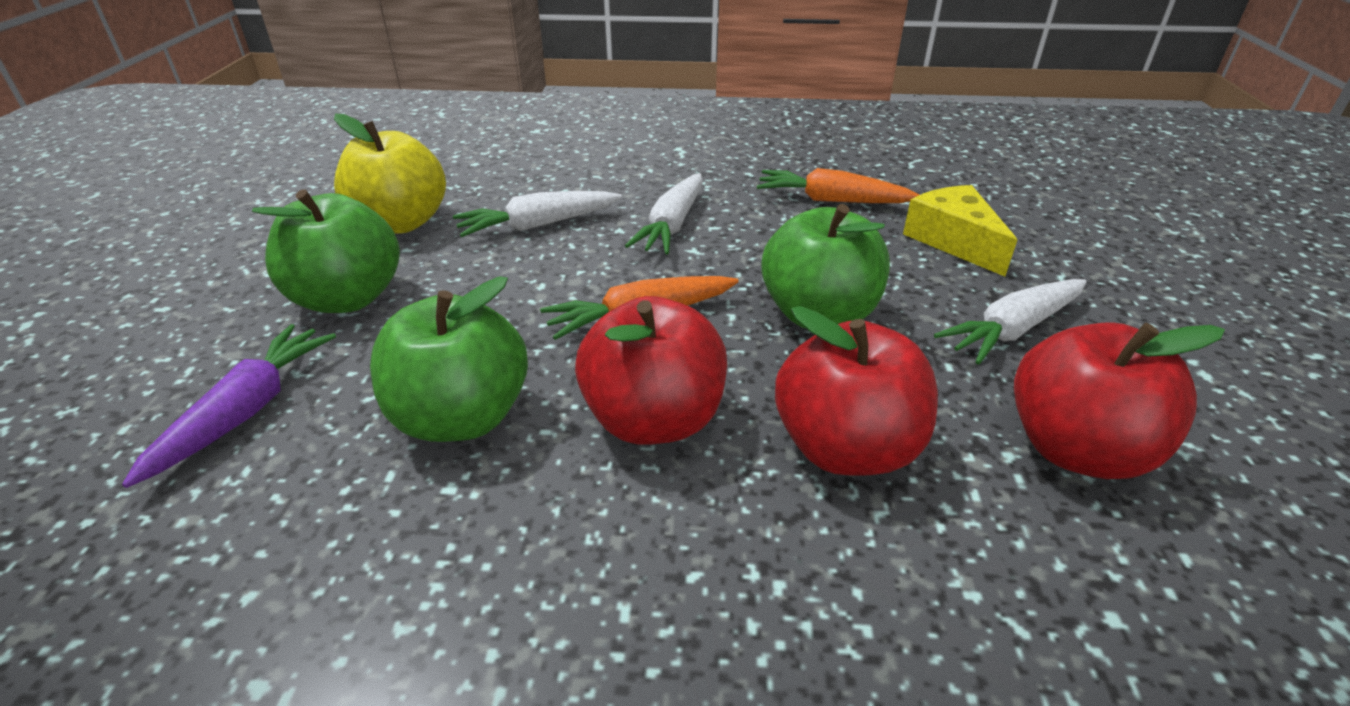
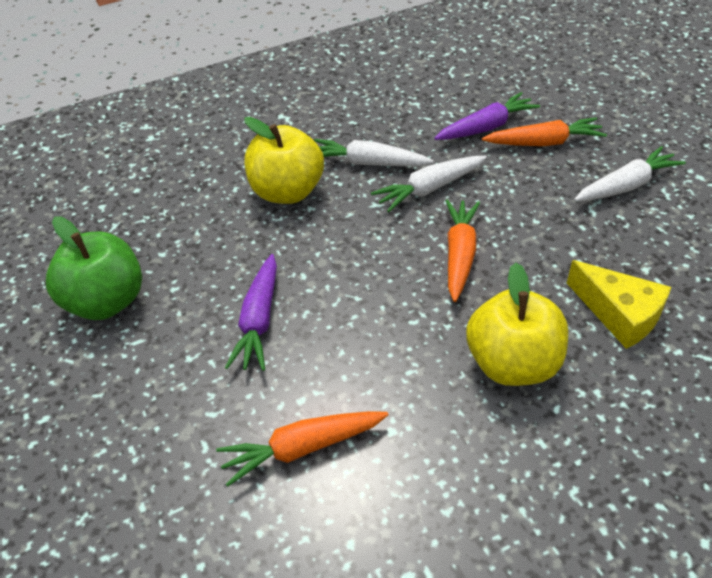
green apple: 3 -> 1
orange carrot: 2 -> 3
purple carrot: 1 -> 2
red apple: 3 -> 0
yellow apple: 1 -> 2

